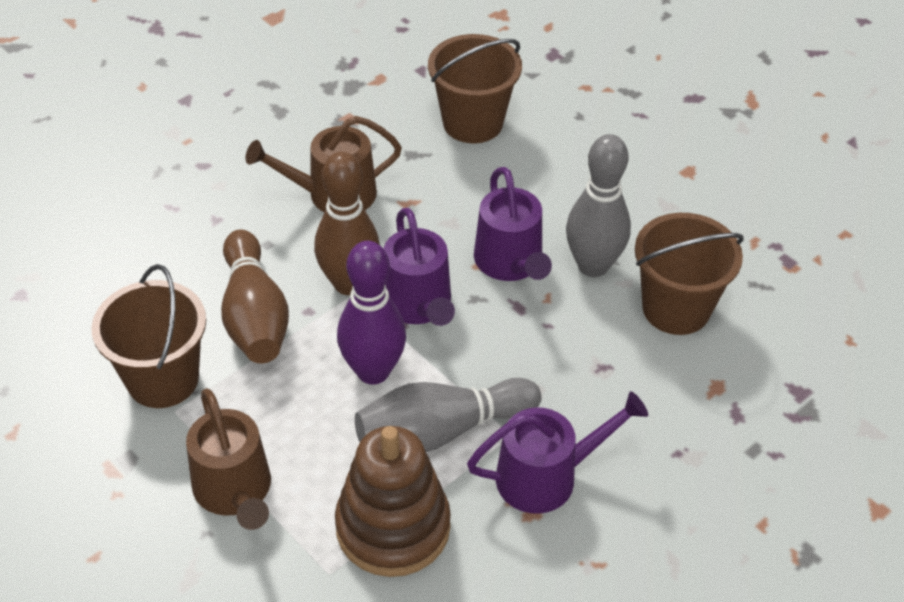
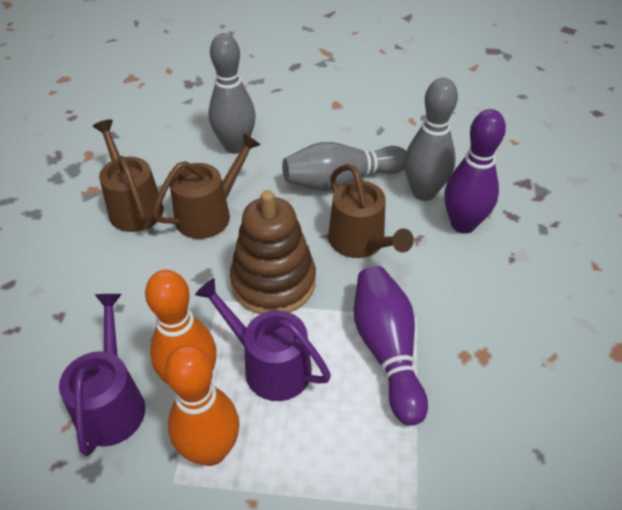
brown bowling pin: 2 -> 0
brown bucket: 3 -> 0
brown watering can: 2 -> 3
grey bowling pin: 2 -> 3
orange bowling pin: 0 -> 2
purple bowling pin: 1 -> 2
purple watering can: 3 -> 2

